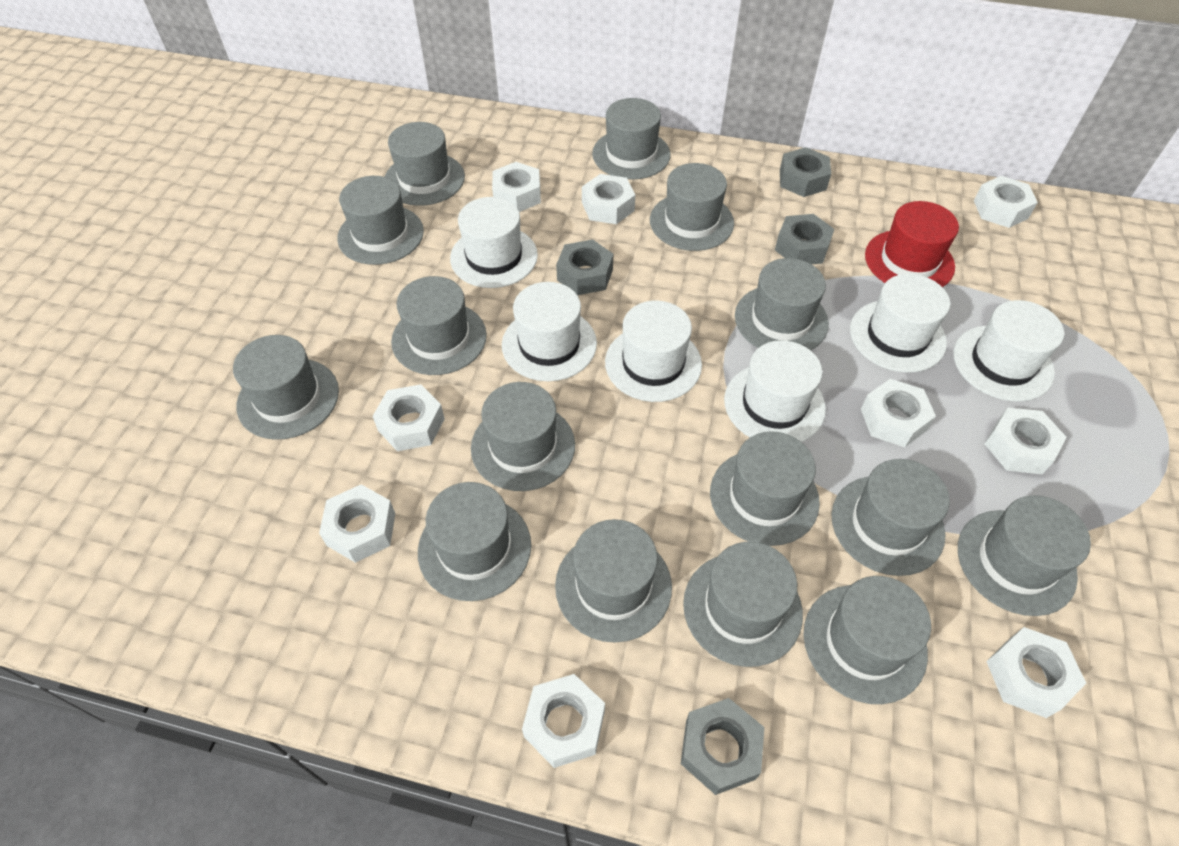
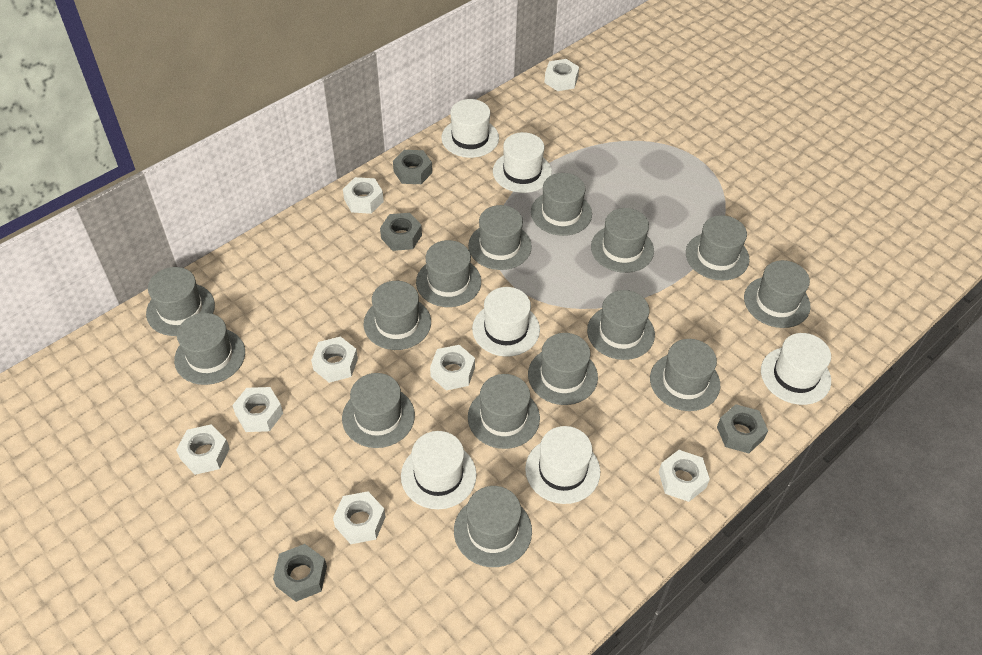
red hat: 1 -> 0
white nut: 9 -> 8

